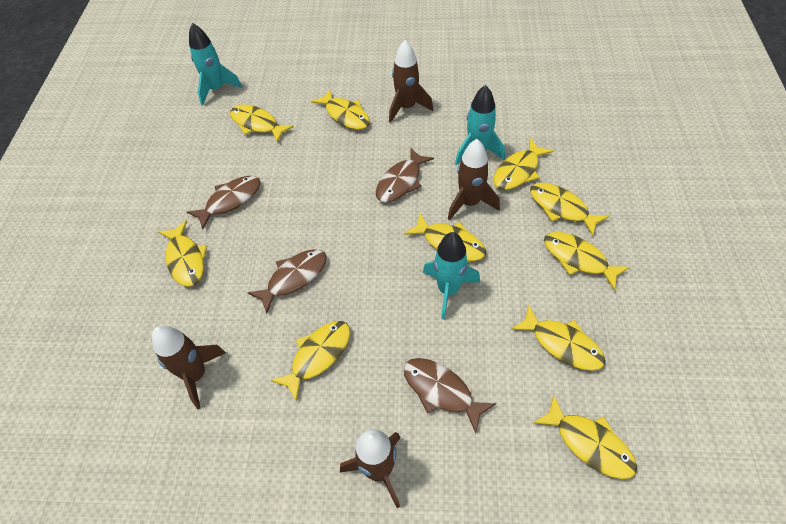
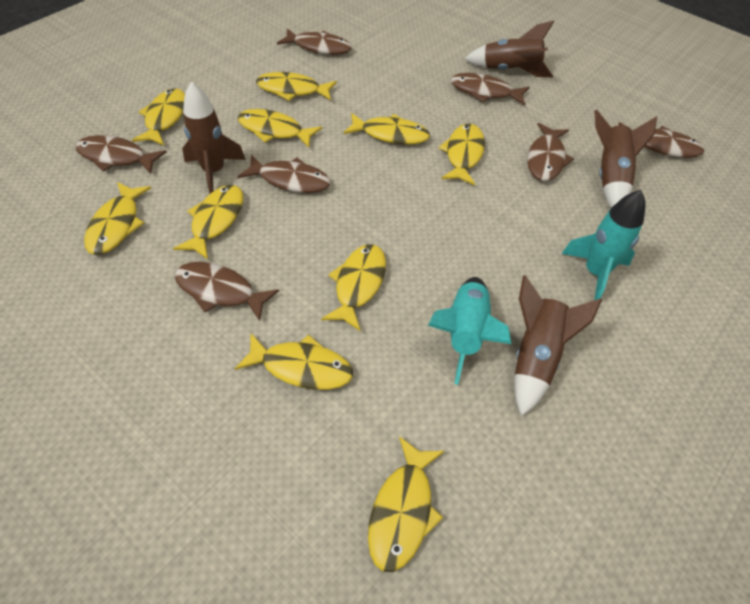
brown fish: 4 -> 7
turquoise rocket: 3 -> 2

